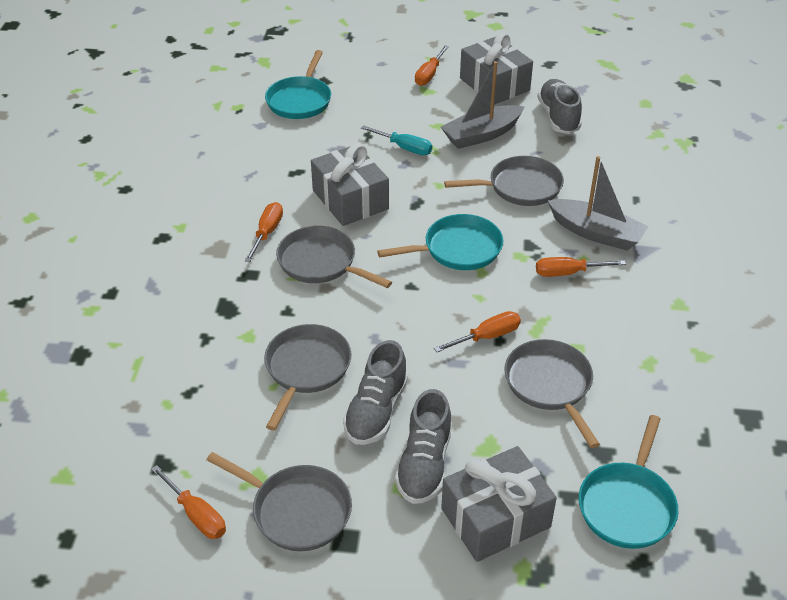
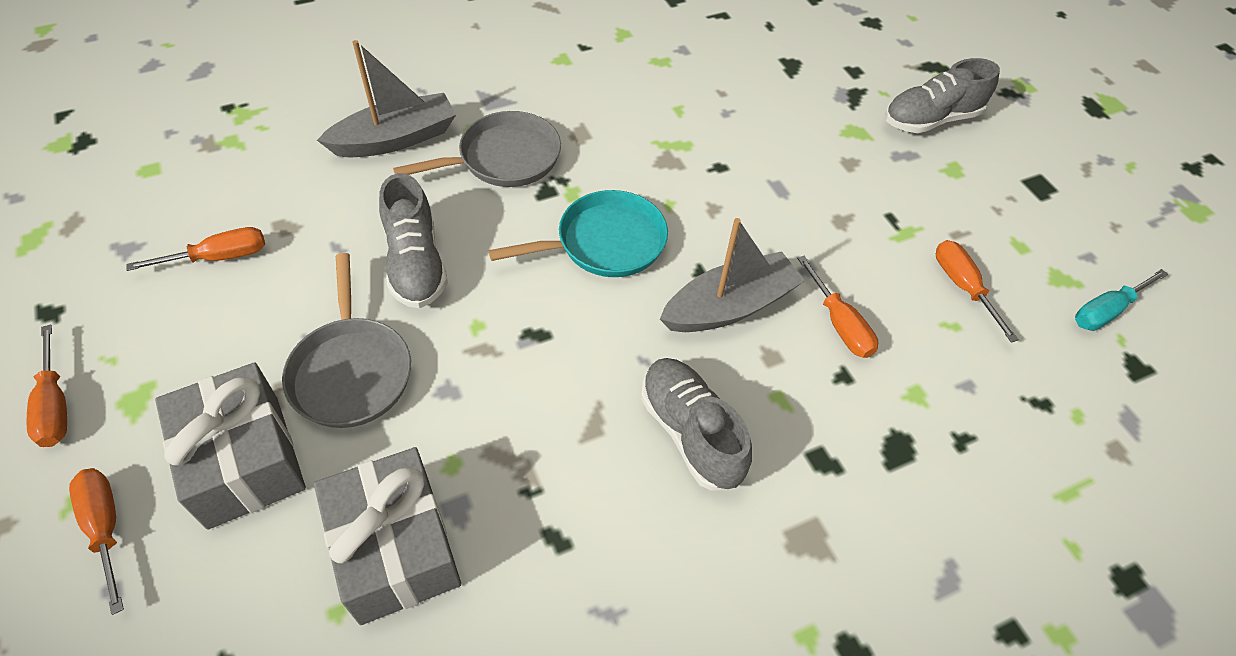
grey gift: 3 -> 2
grey pan: 5 -> 2
turquoise pan: 3 -> 1

